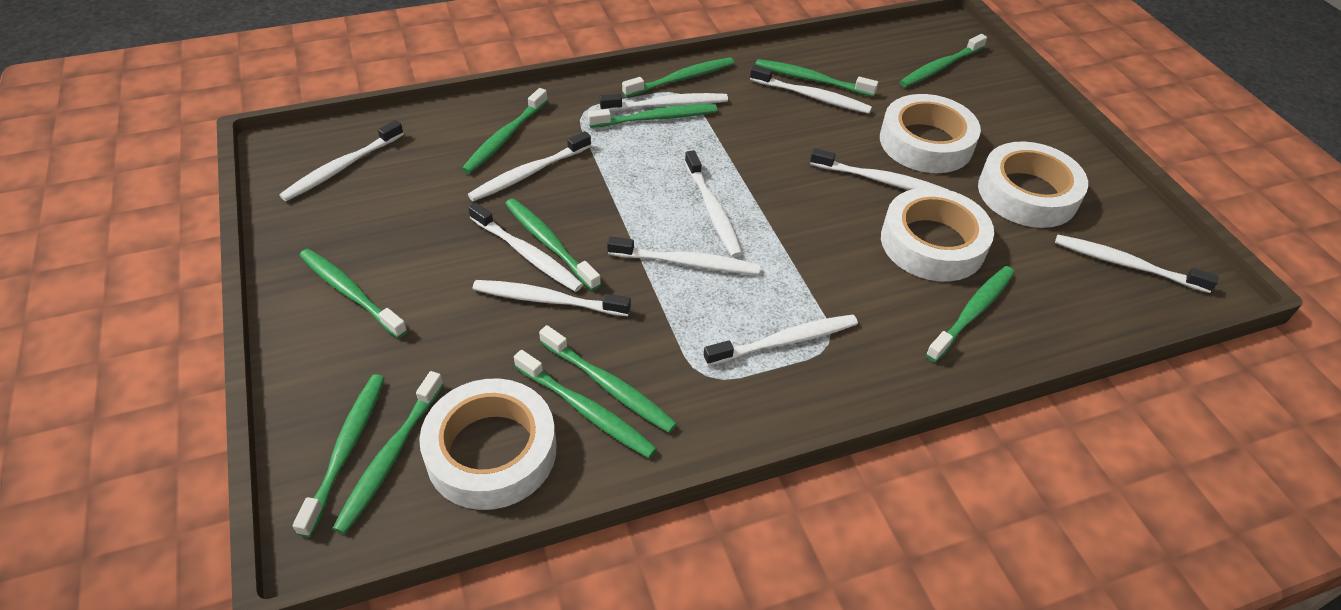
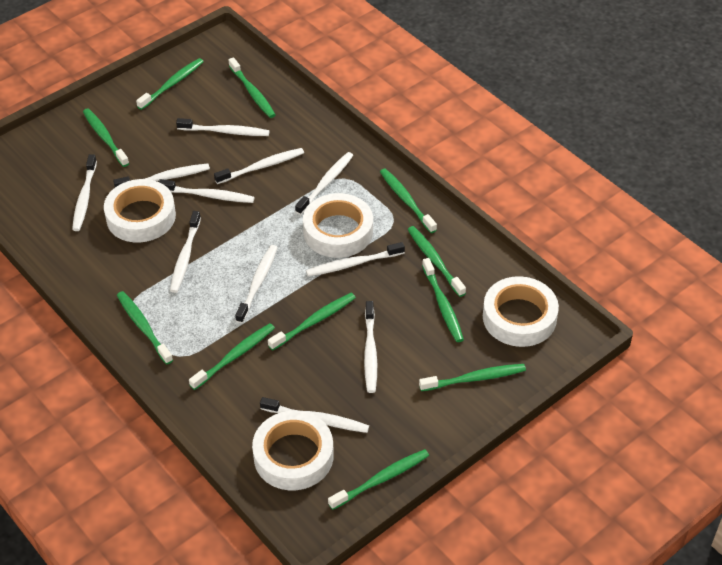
green toothbrush: 12 -> 11

